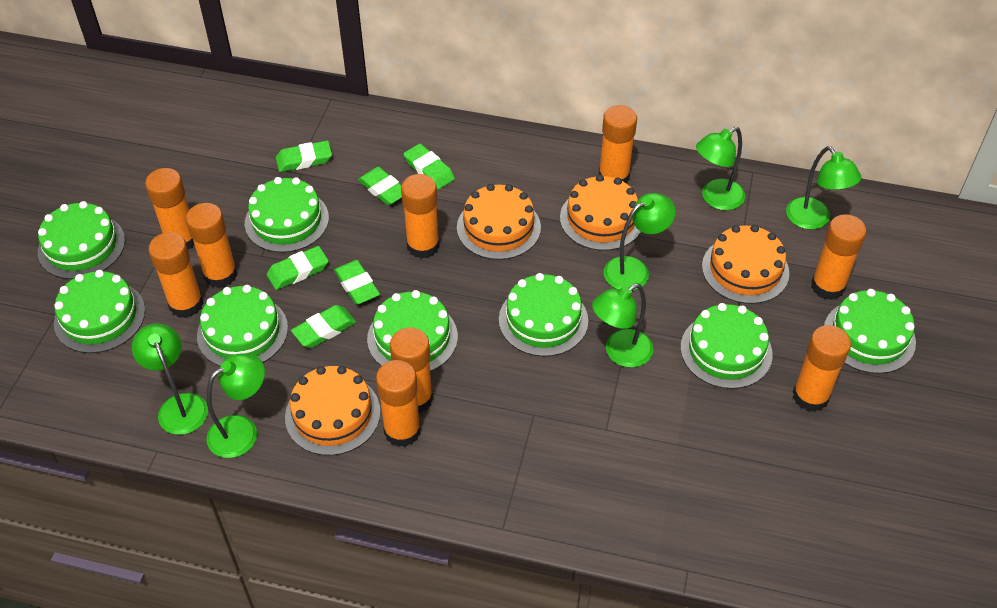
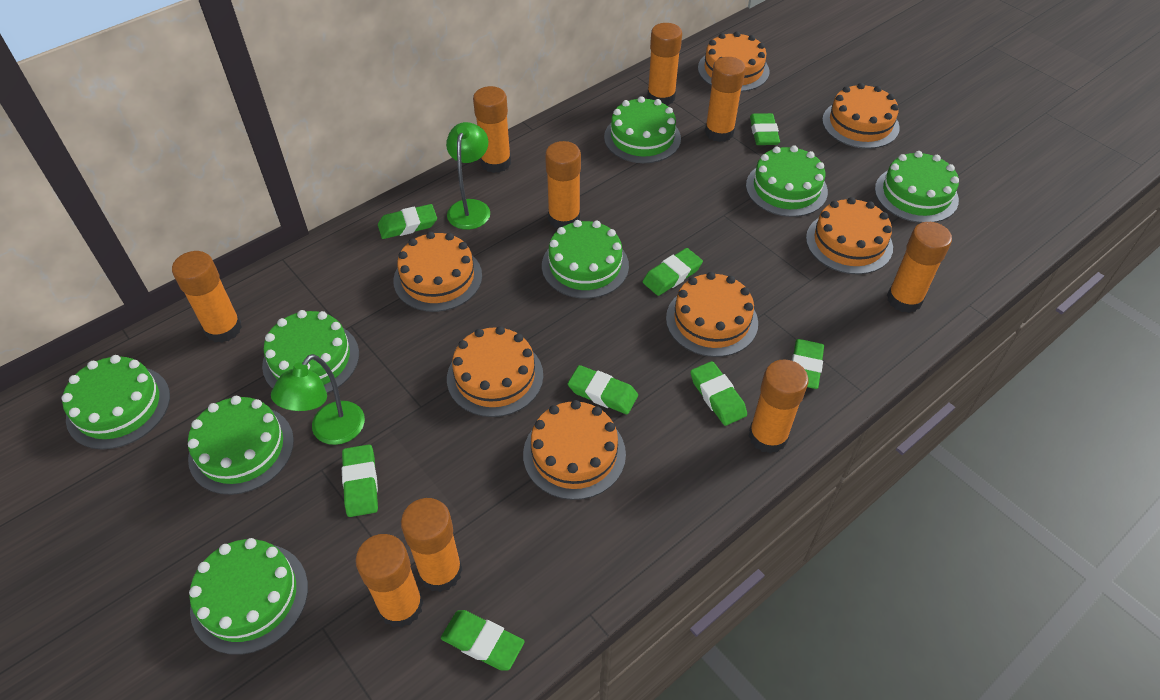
green eraser: 6 -> 8
green lamp: 6 -> 2
orange cake: 4 -> 7

